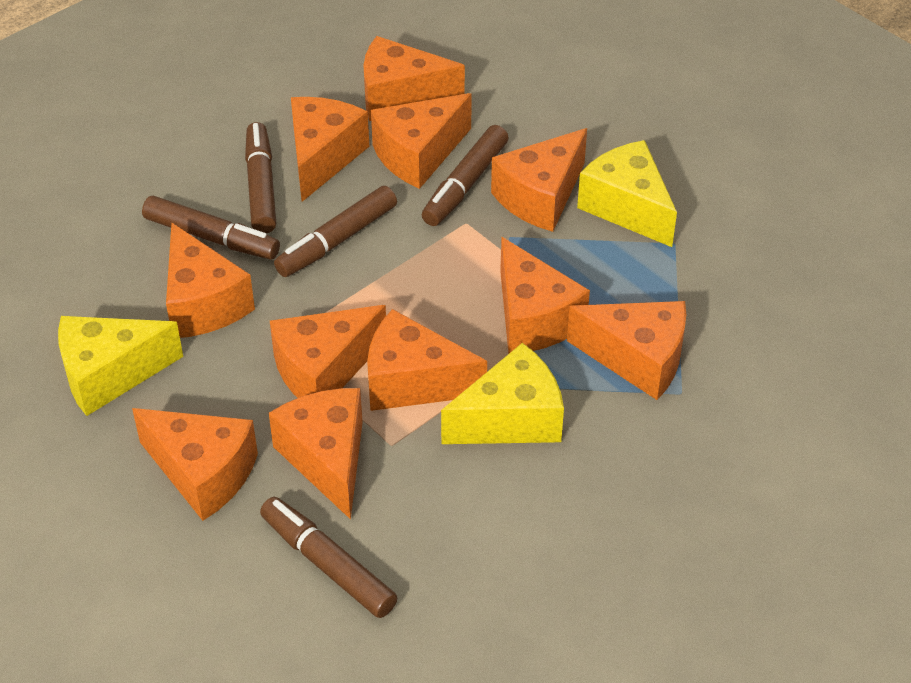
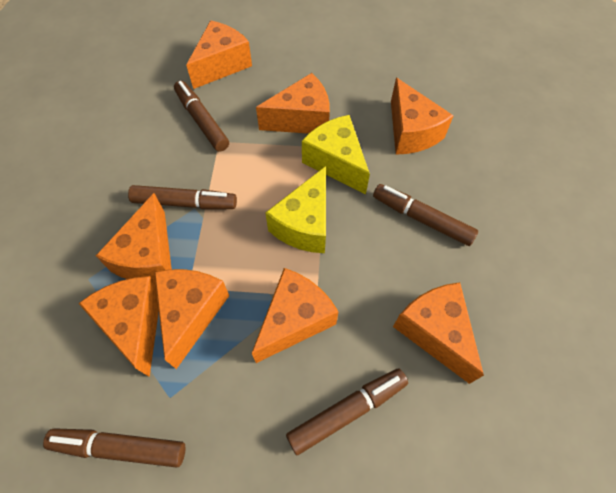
orange cheese: 11 -> 8
yellow cheese: 3 -> 2

